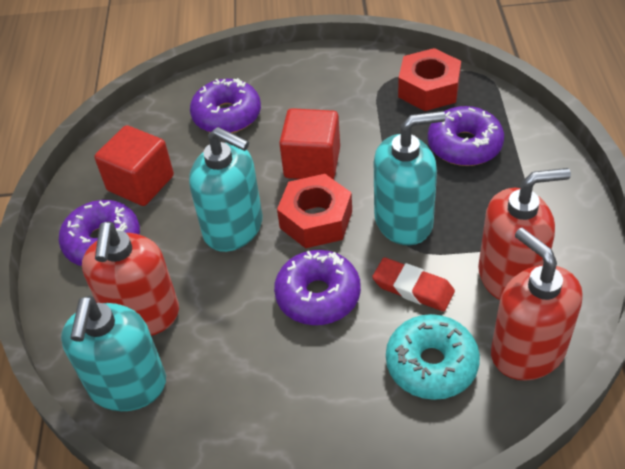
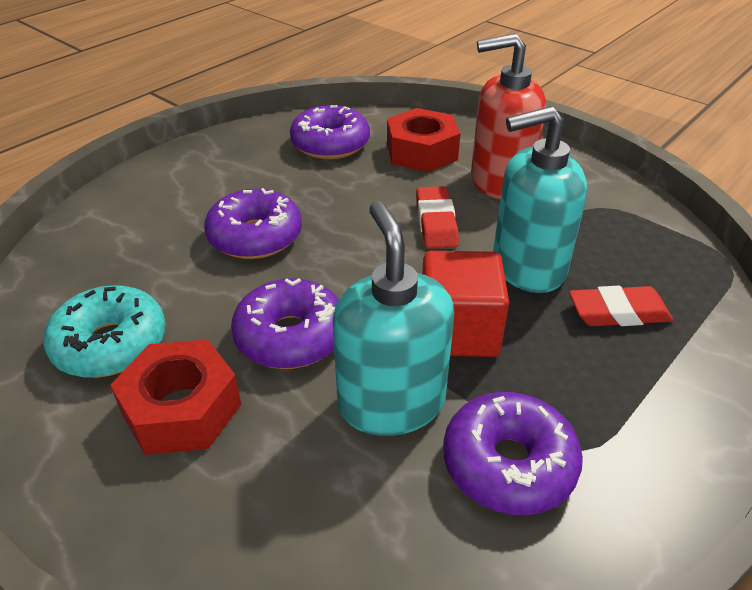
red cube: 2 -> 1
red eraser: 1 -> 2
red soap dispenser: 3 -> 1
turquoise soap dispenser: 3 -> 2

